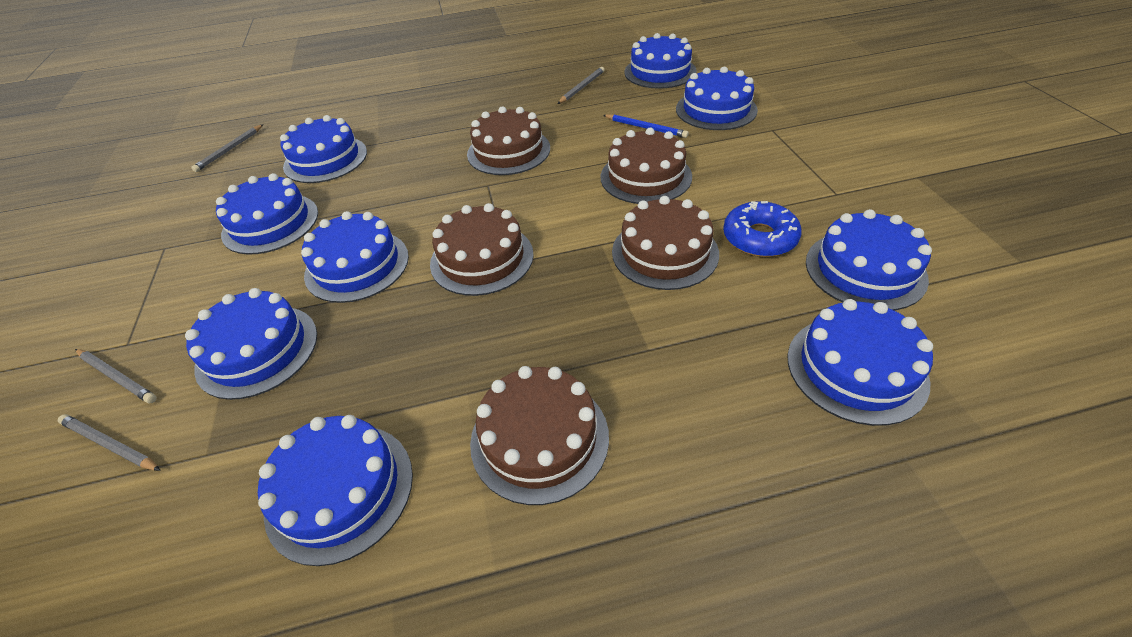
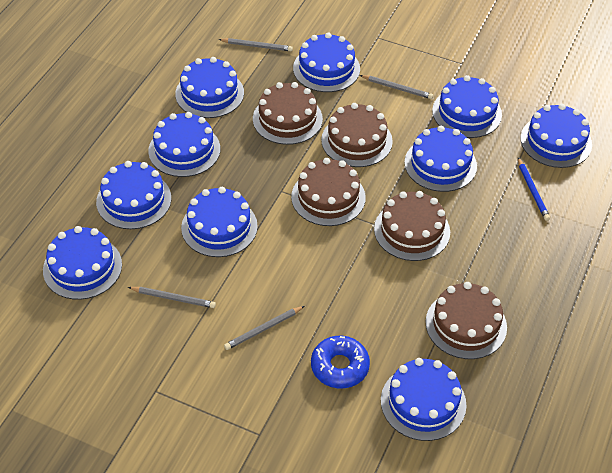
blue cake: 9 -> 10

